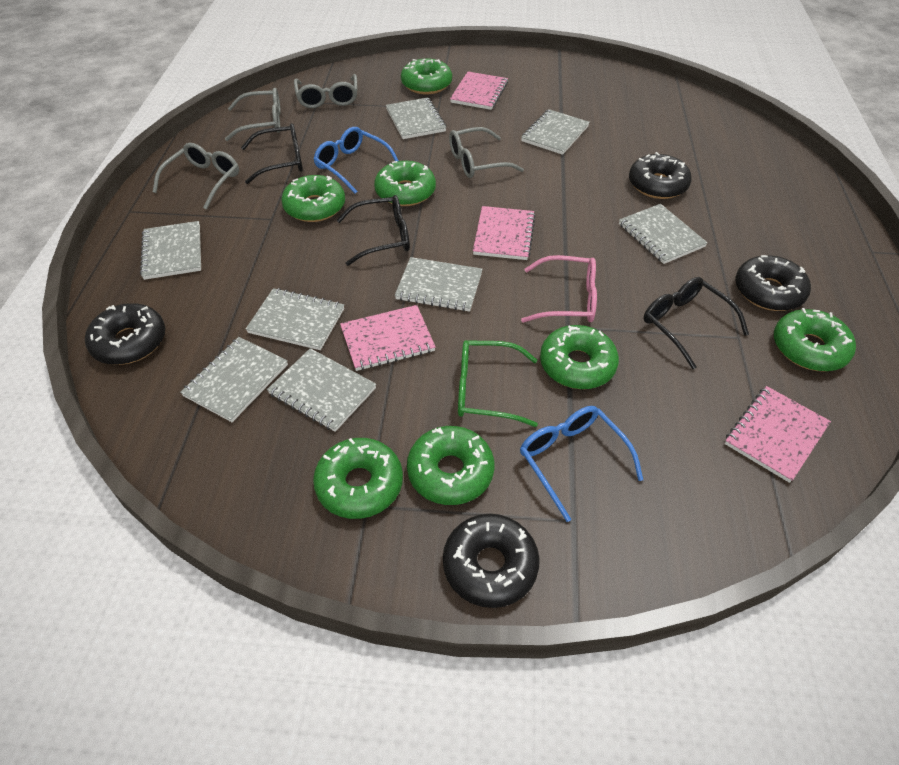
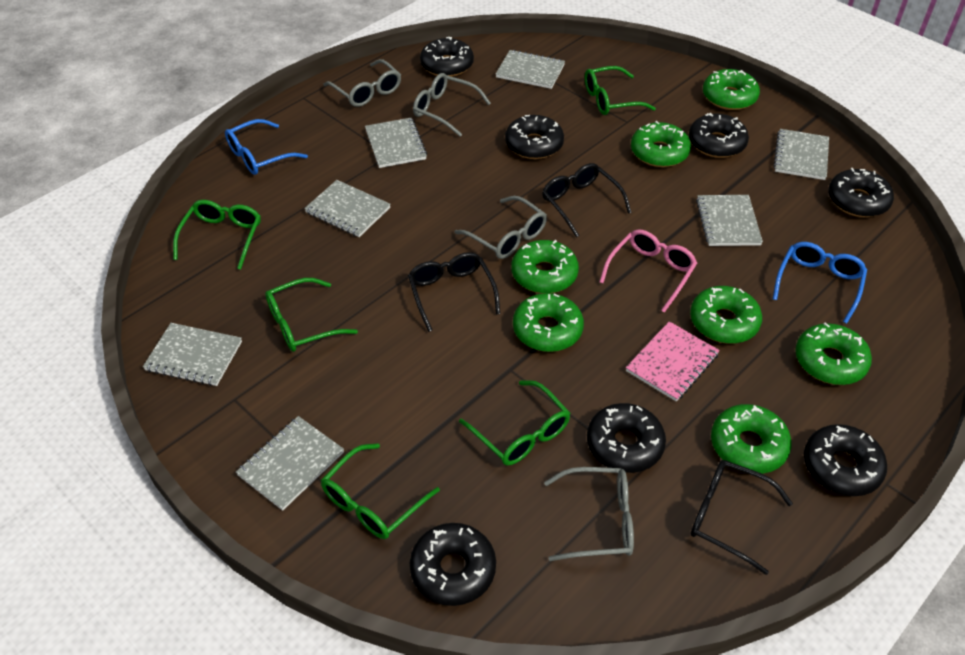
black donut: 4 -> 7
green glasses: 1 -> 5
grey notebook: 8 -> 7
pink notebook: 4 -> 1

